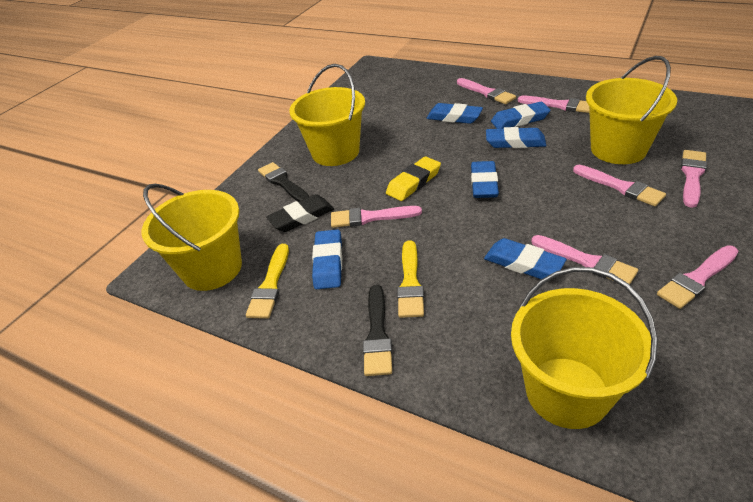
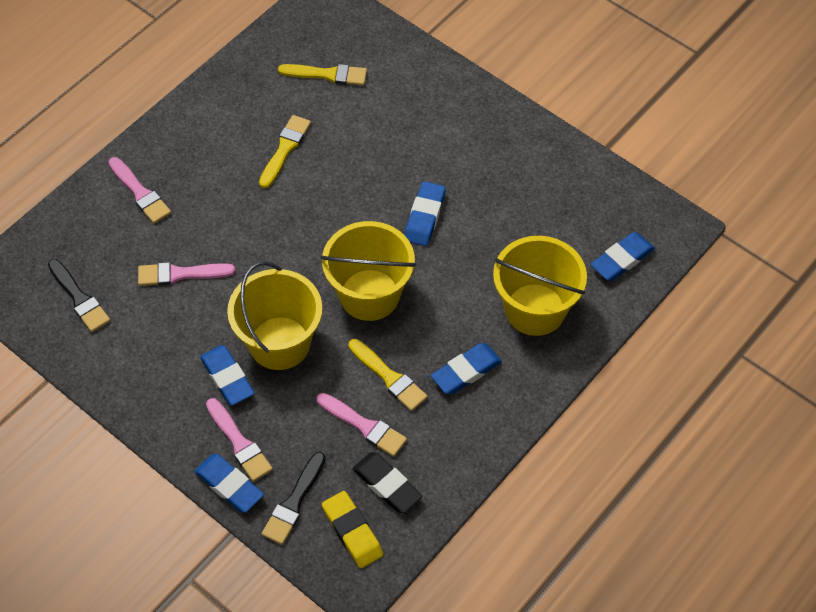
blue eraser: 6 -> 5
pink brush: 7 -> 4
yellow brush: 2 -> 3
yellow bucket: 4 -> 3

